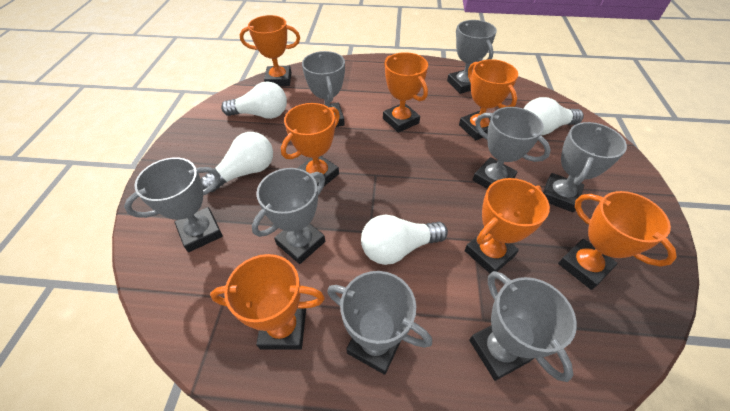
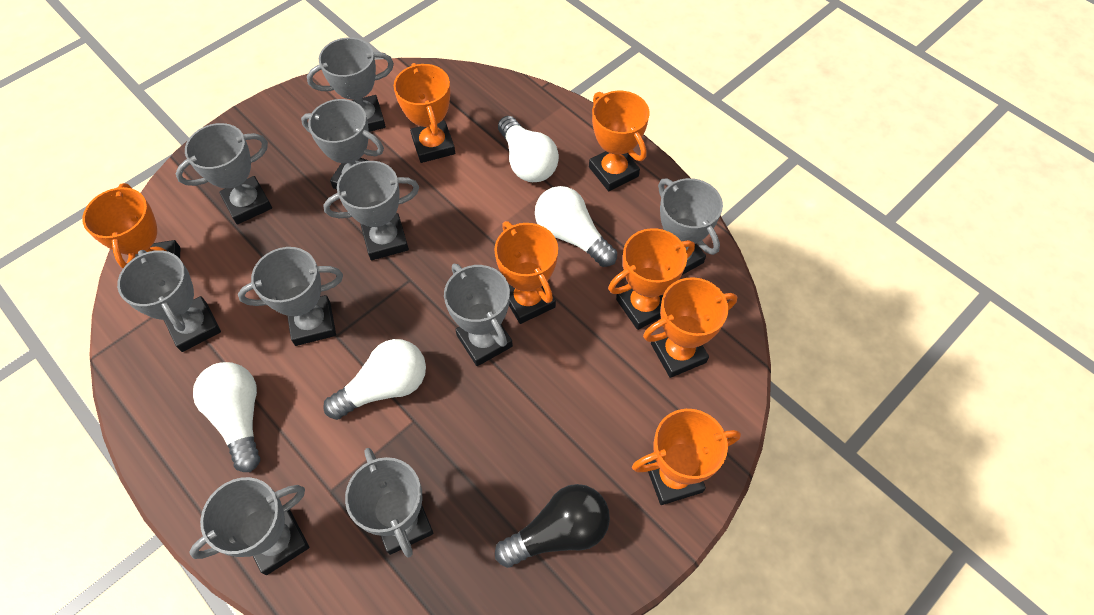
black light bulb: 0 -> 1
grey trophy: 8 -> 10

